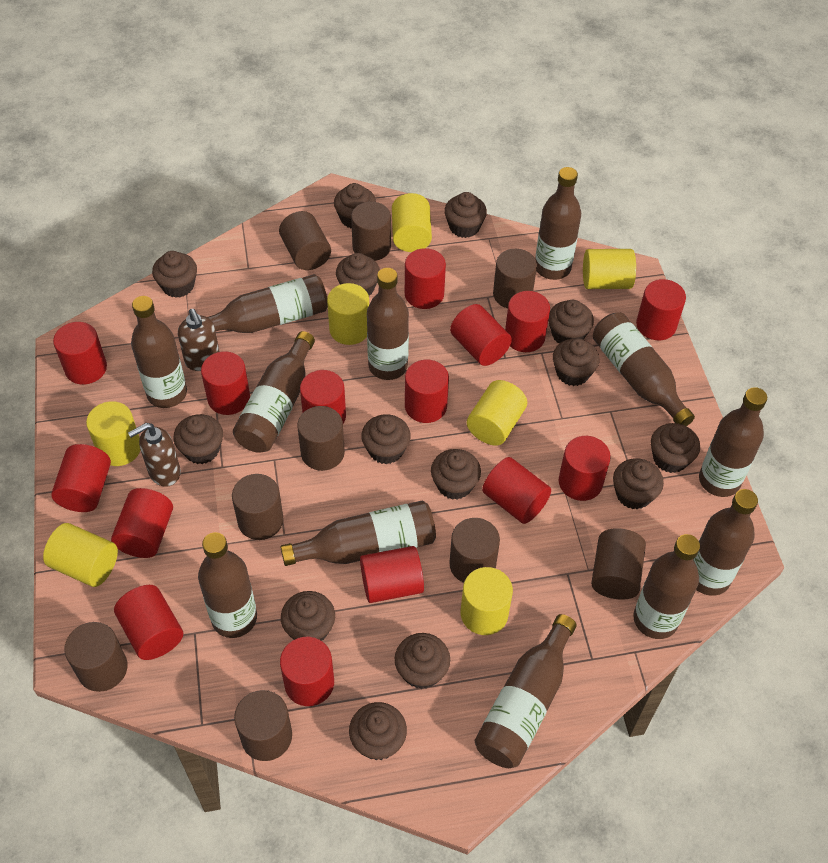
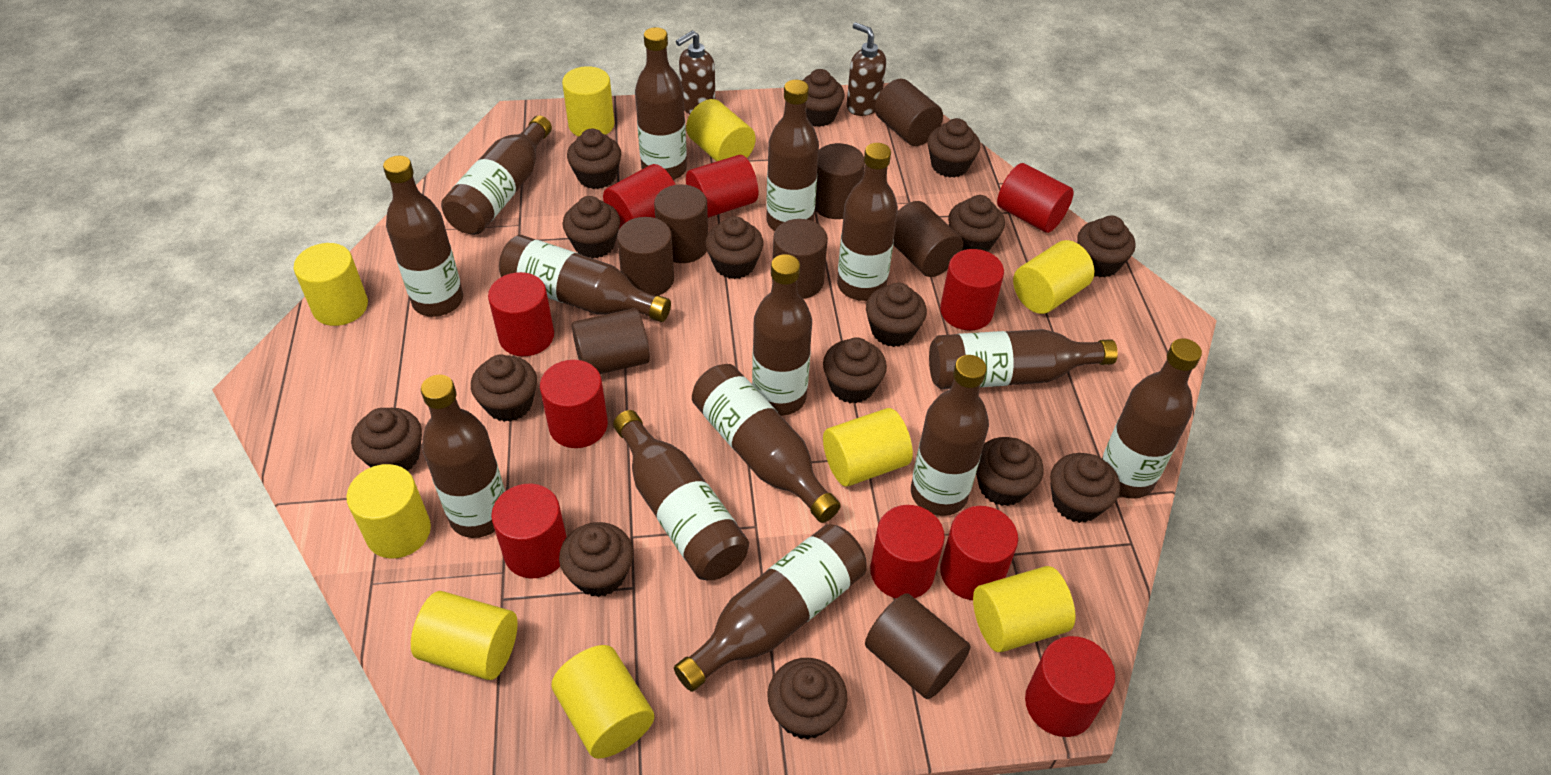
brown bottle: 12 -> 14
brown cupcake: 14 -> 15
brown cylinder: 9 -> 8
red cylinder: 15 -> 10
yellow cylinder: 7 -> 9

